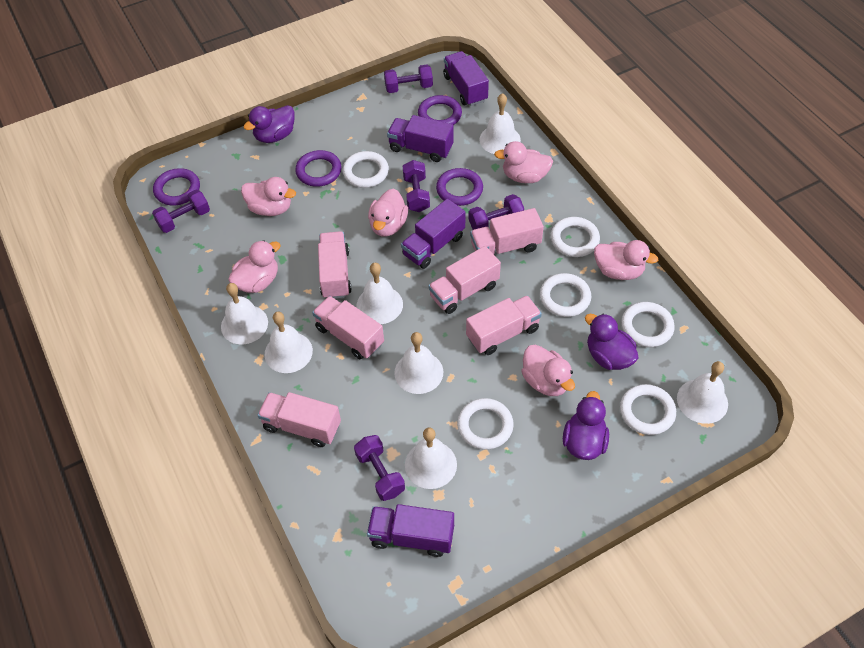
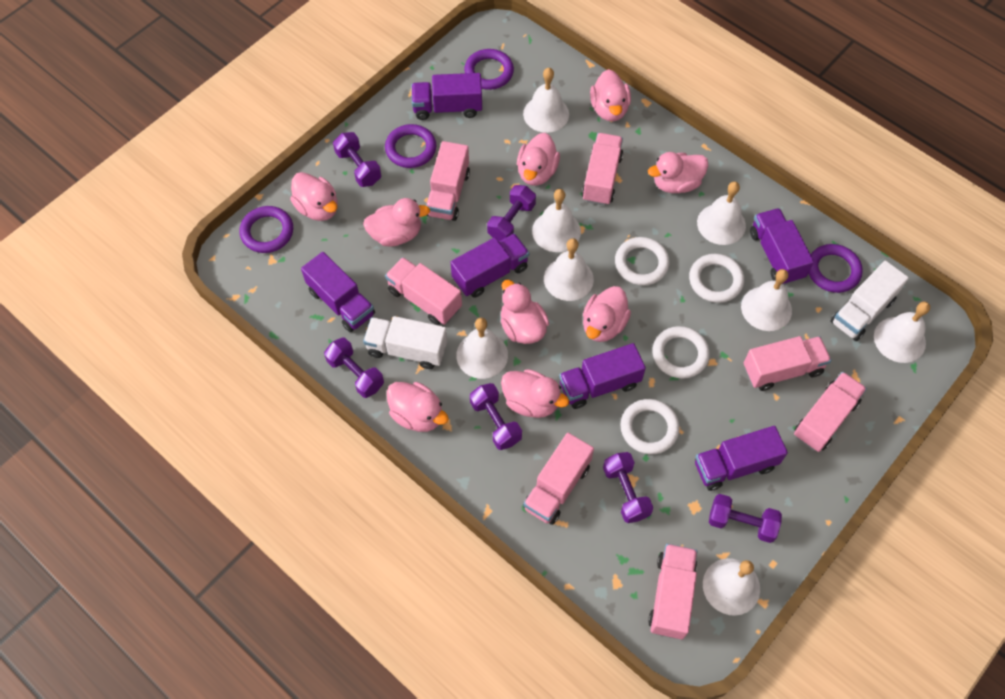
pink duck: 6 -> 9
pink truck: 6 -> 7
purple duck: 3 -> 0
purple dumbbell: 5 -> 6
purple truck: 4 -> 6
white bell: 7 -> 8
white ring: 6 -> 4
white truck: 0 -> 2

